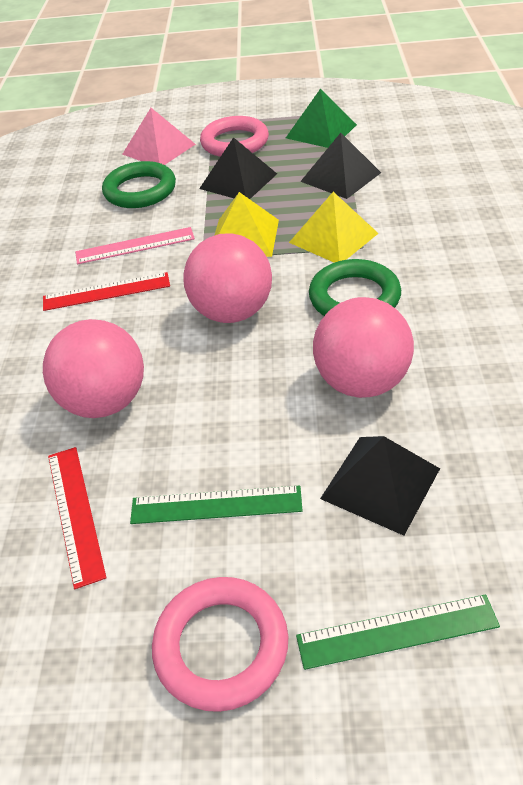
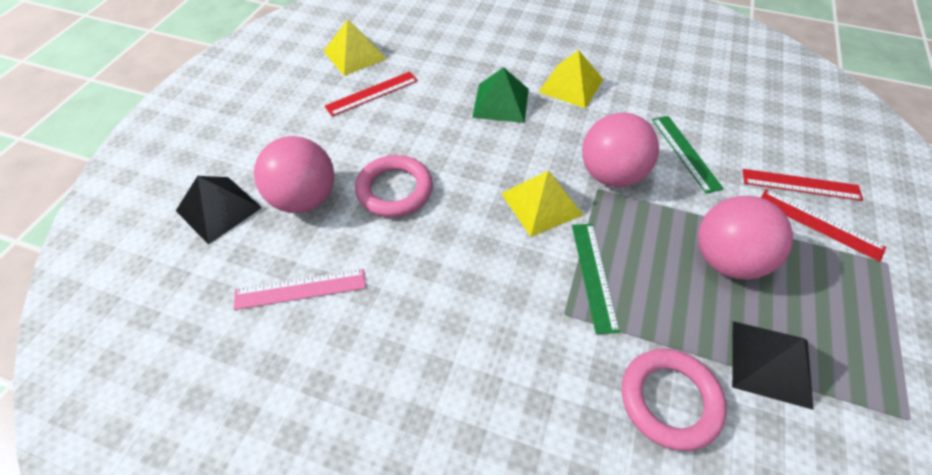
black pyramid: 3 -> 2
green ring: 2 -> 0
pink pyramid: 1 -> 0
red ruler: 2 -> 3
yellow pyramid: 2 -> 3

